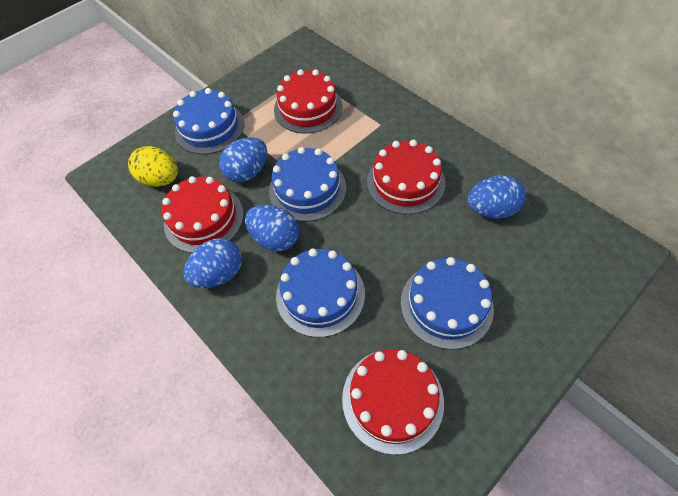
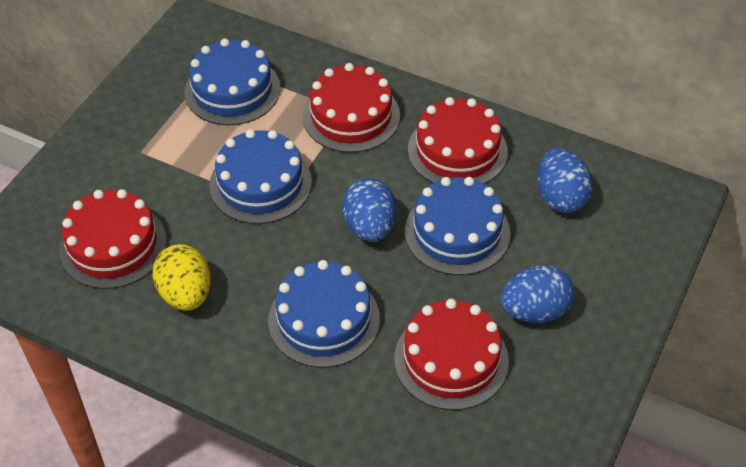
blue egg: 4 -> 3

